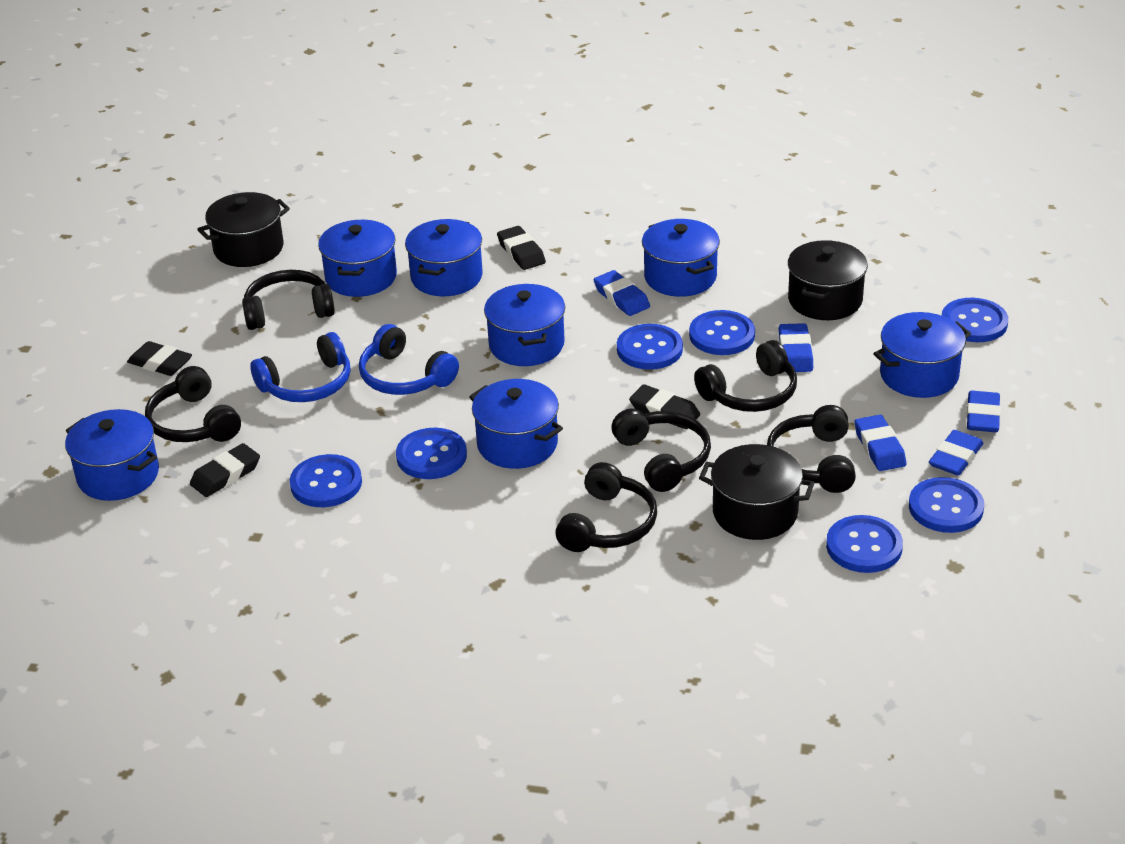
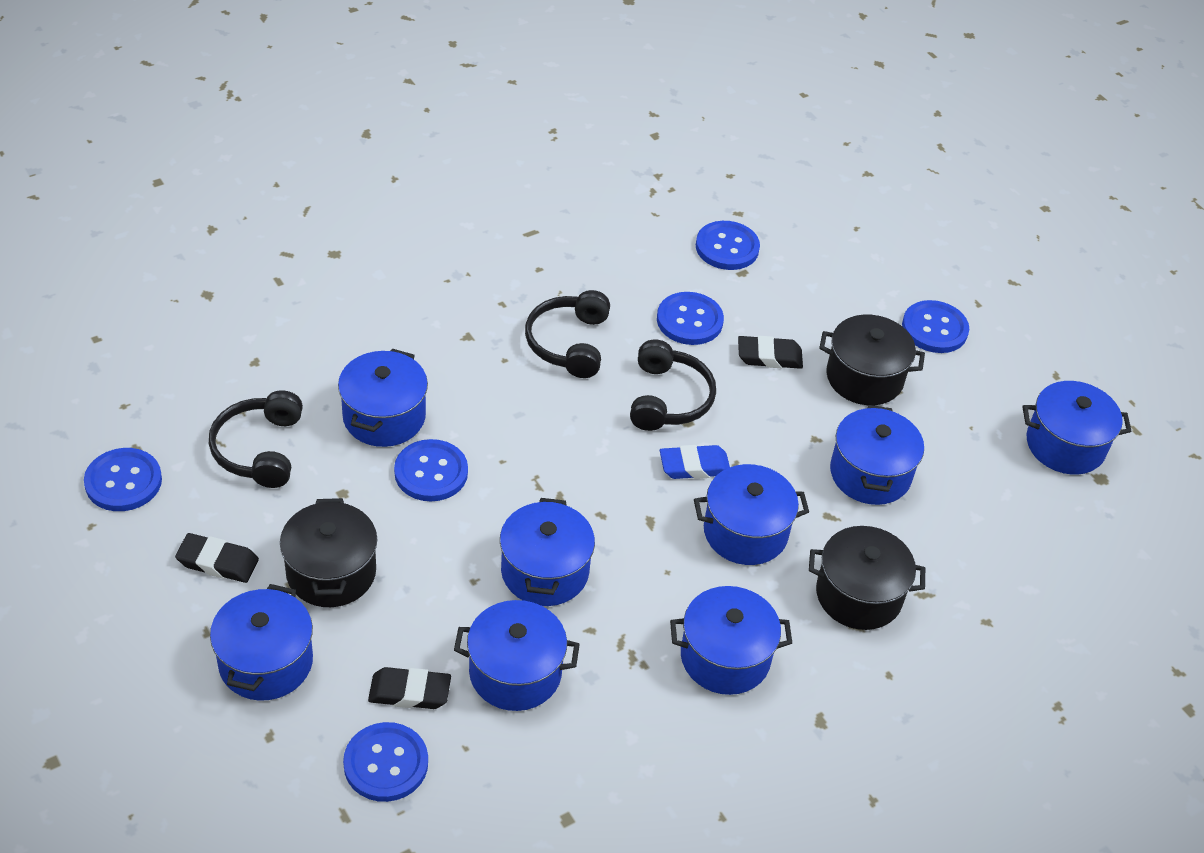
black eraser: 4 -> 3
black headphones: 6 -> 3
blue button: 7 -> 6
blue eraser: 5 -> 1
blue headphones: 2 -> 0
blue pot: 7 -> 8

